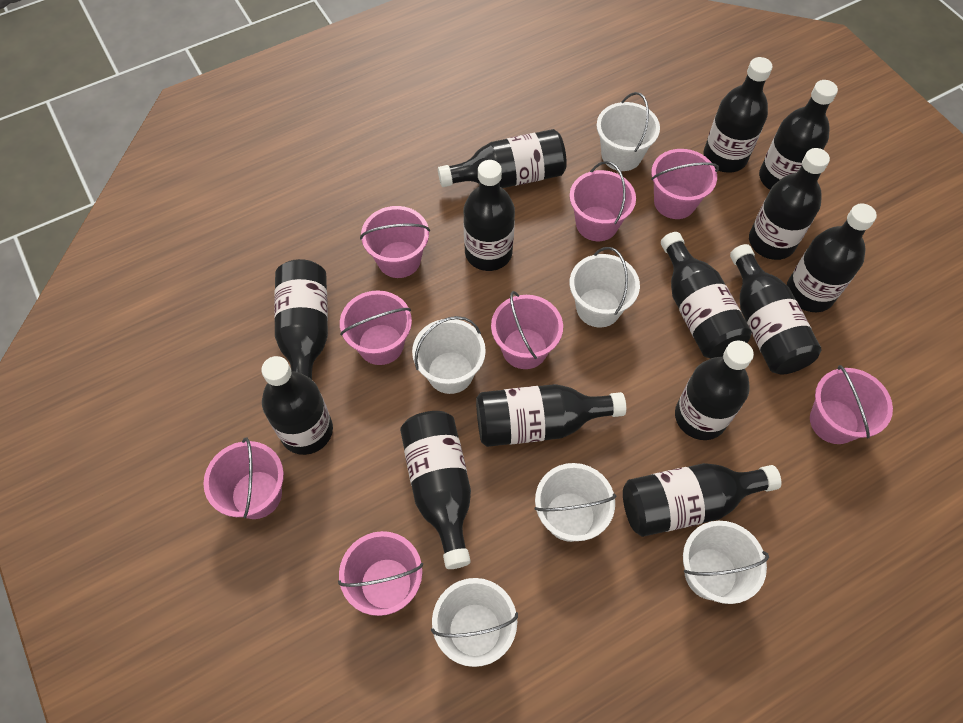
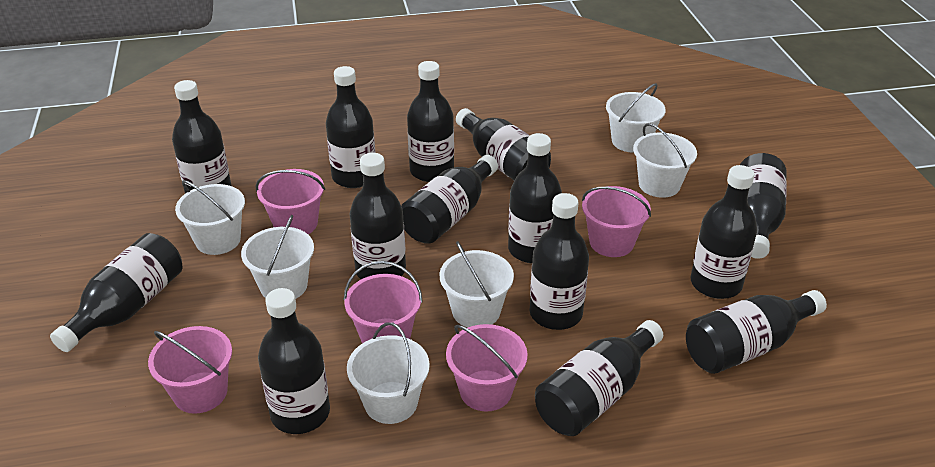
pink bucket: 8 -> 5

